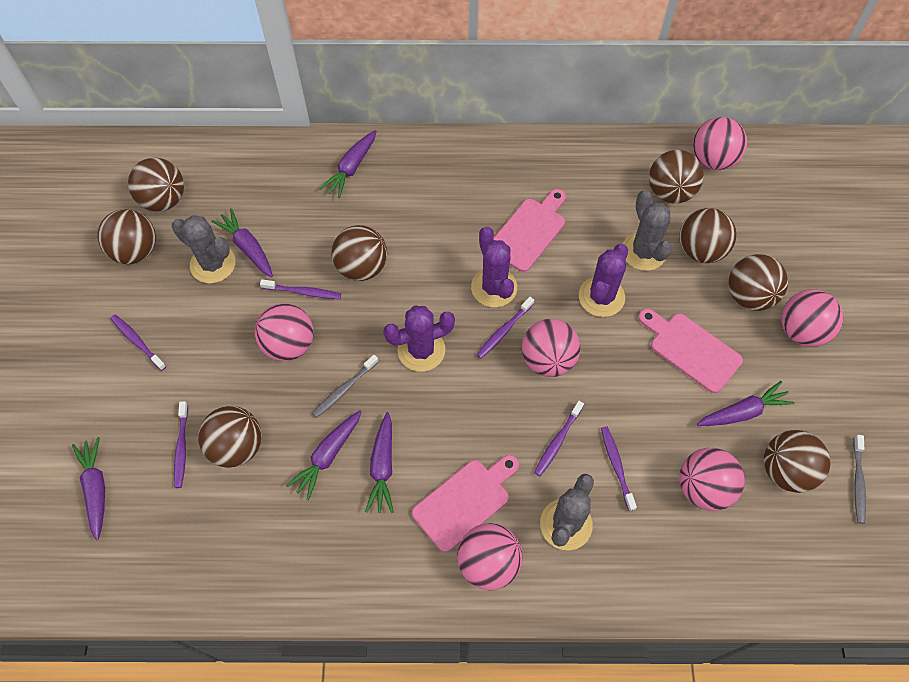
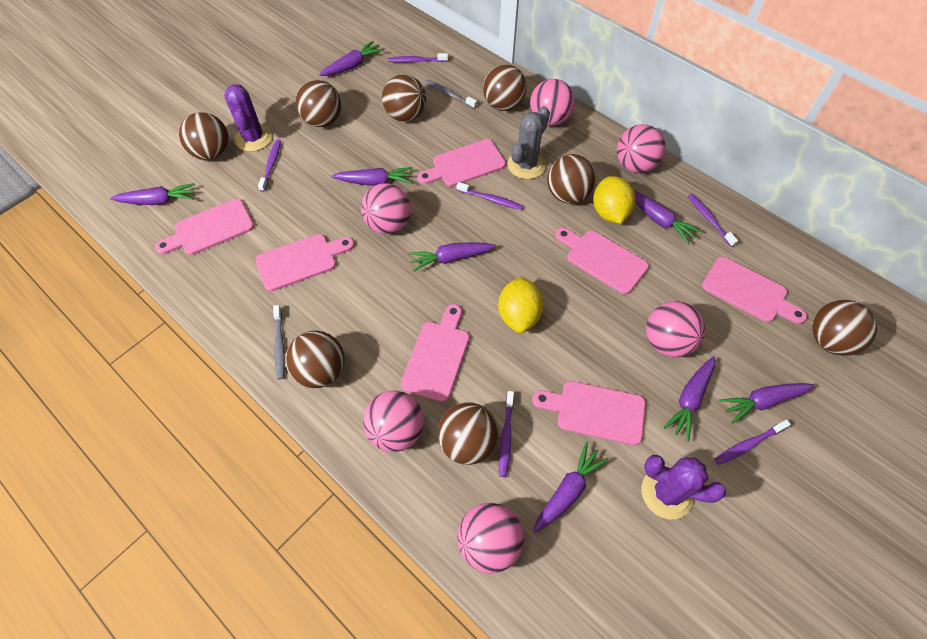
grey cactus: 3 -> 1
pink cutting board: 3 -> 7
purple cactus: 3 -> 2
purple carrot: 6 -> 8
yellow lemon: 0 -> 2

